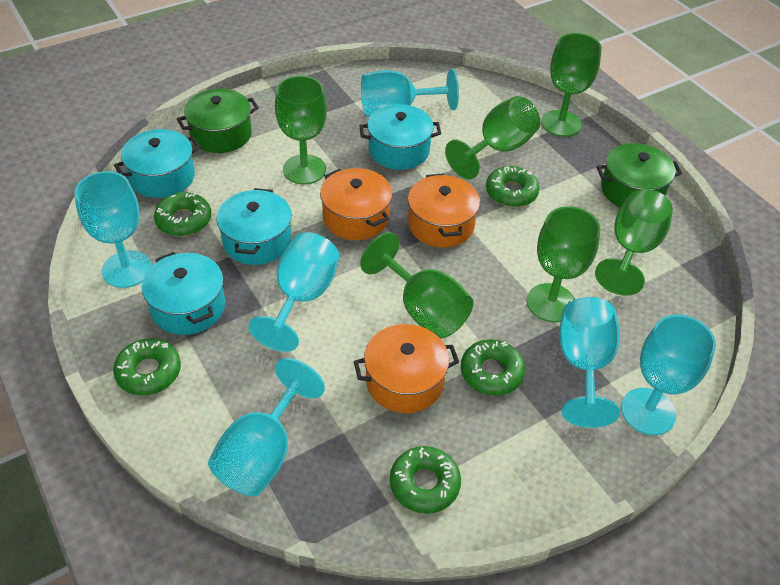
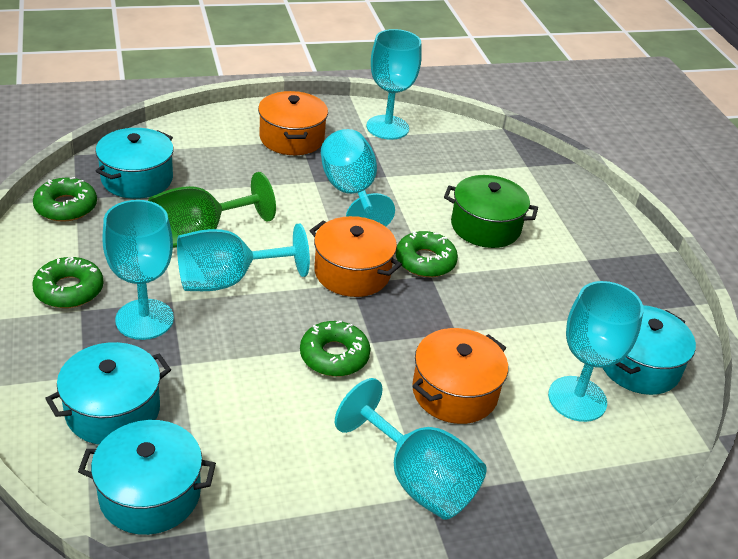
green donut: 5 -> 4
green goblet: 6 -> 1
green pot: 2 -> 1

